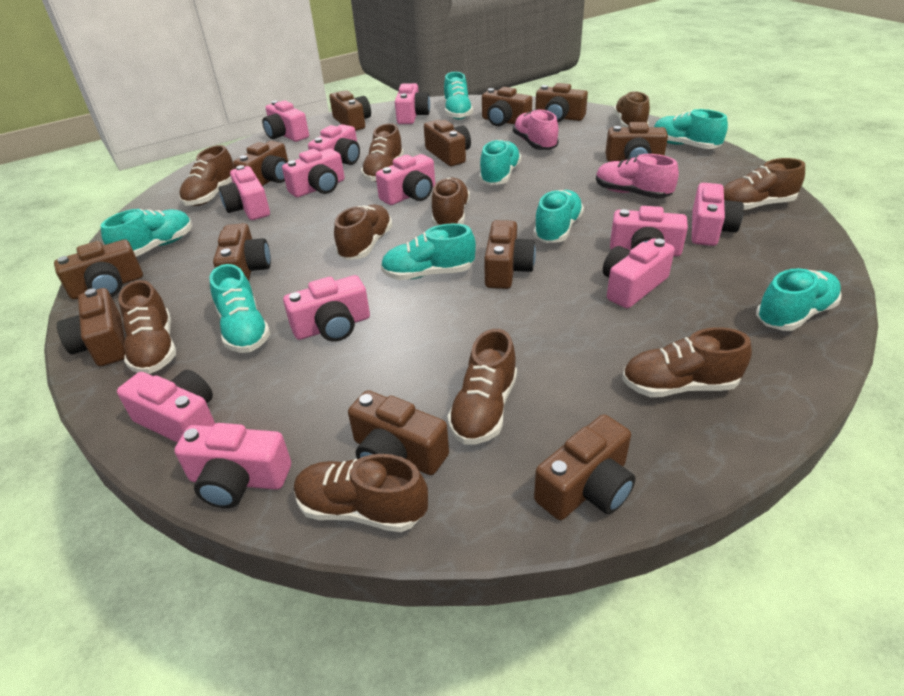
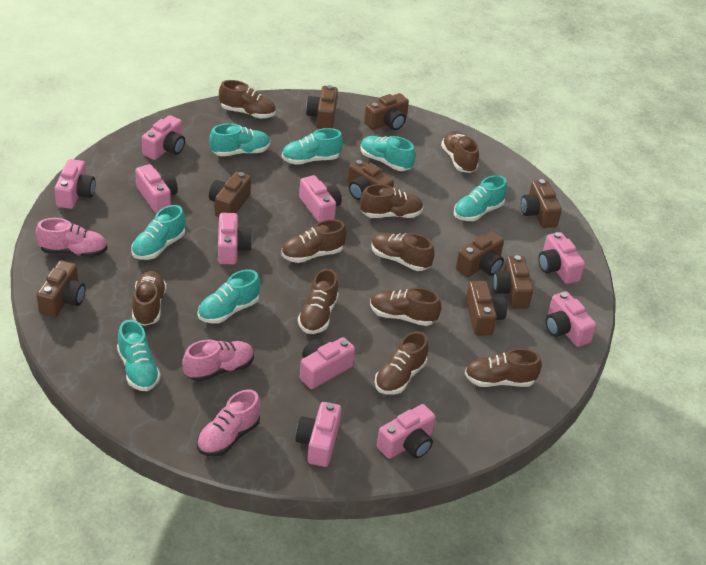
brown camera: 12 -> 9
pink camera: 12 -> 10
pink shoe: 2 -> 3
turquoise shoe: 8 -> 7

